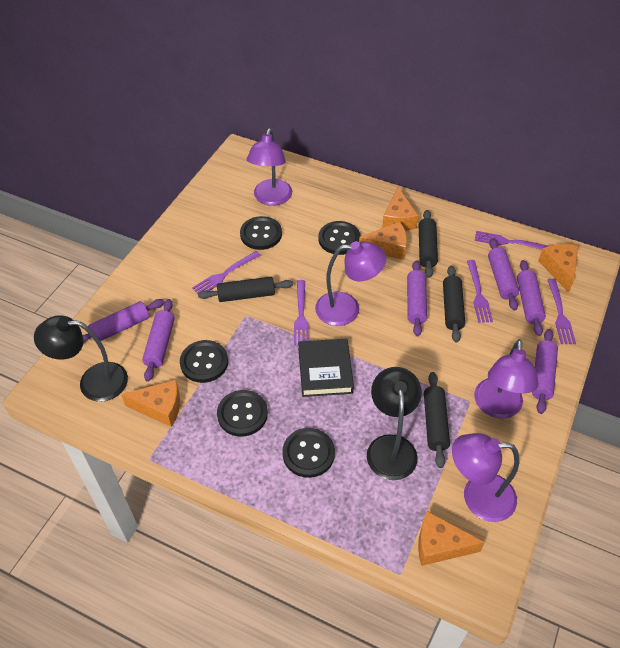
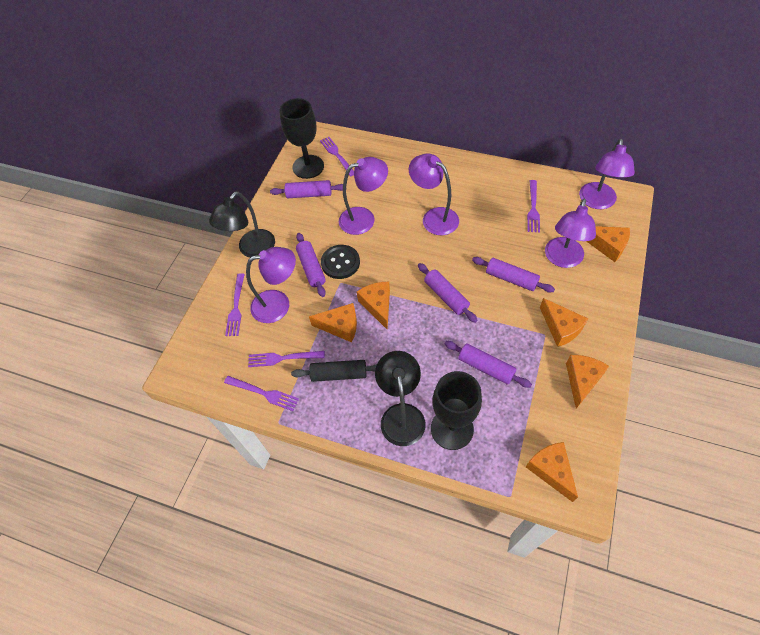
black book: 1 -> 0
black button: 5 -> 1
black goblet: 0 -> 2
black rolling pin: 4 -> 1
orange cheese: 5 -> 6
purple lamp: 4 -> 5
purple rolling pin: 6 -> 5

